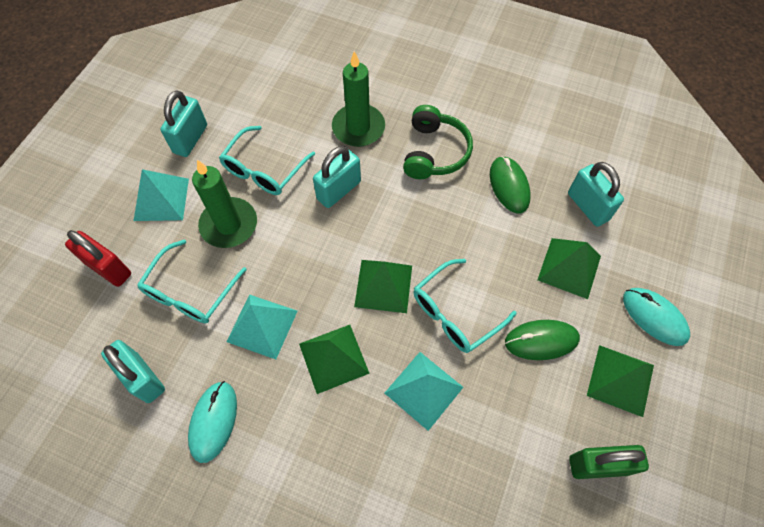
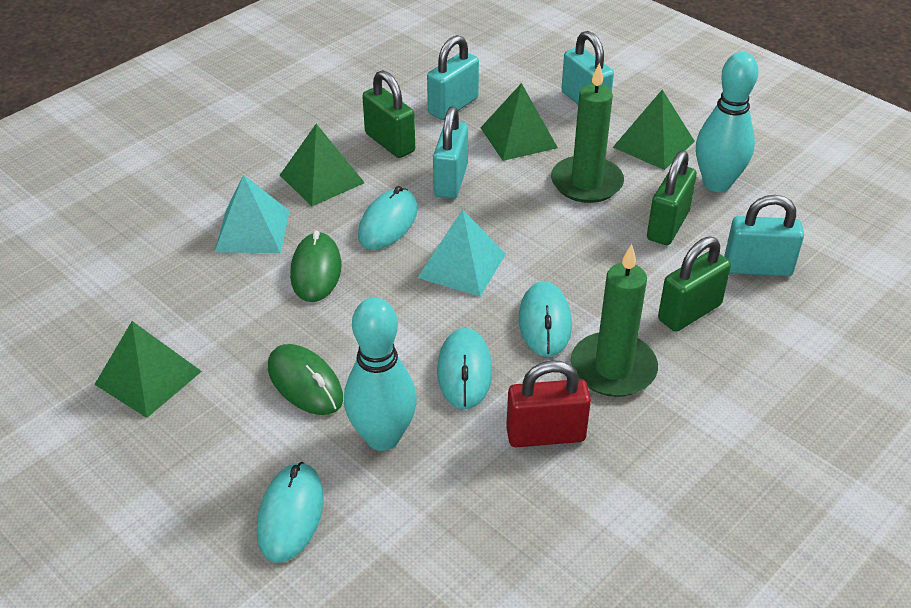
green headphones: 1 -> 0
green padlock: 1 -> 3
turquoise bowling pin: 0 -> 2
turquoise glasses: 3 -> 0
turquoise mouse: 2 -> 4
turquoise pyramid: 3 -> 2

